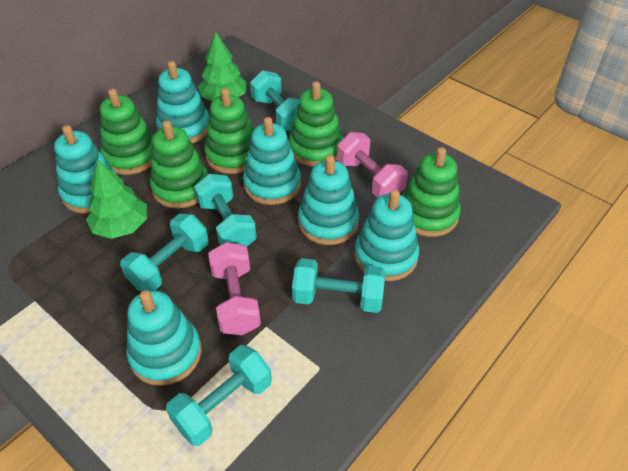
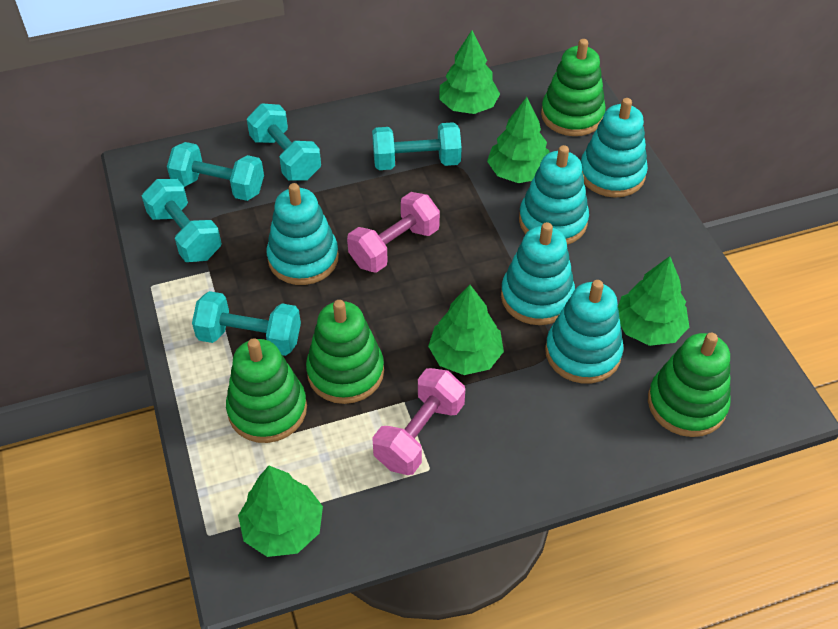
green stacking toy: 5 -> 4
green tree: 2 -> 5
turquoise stacking toy: 6 -> 5

